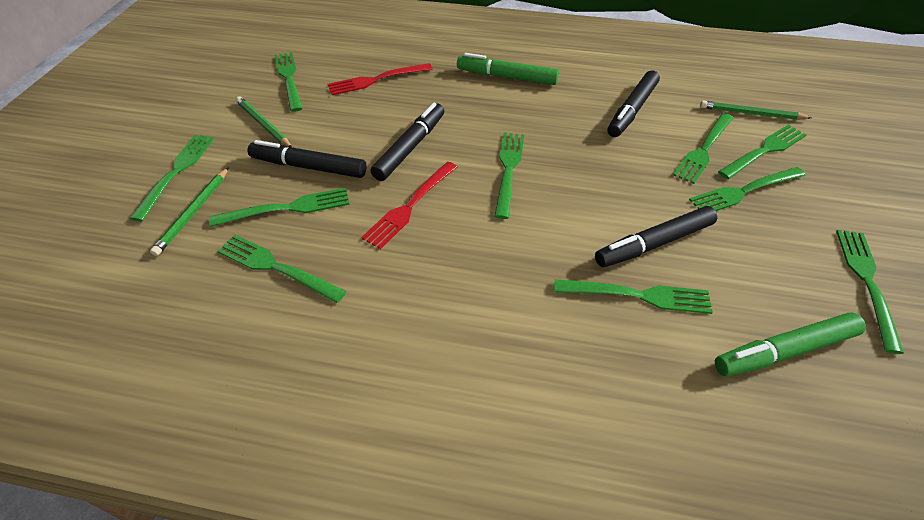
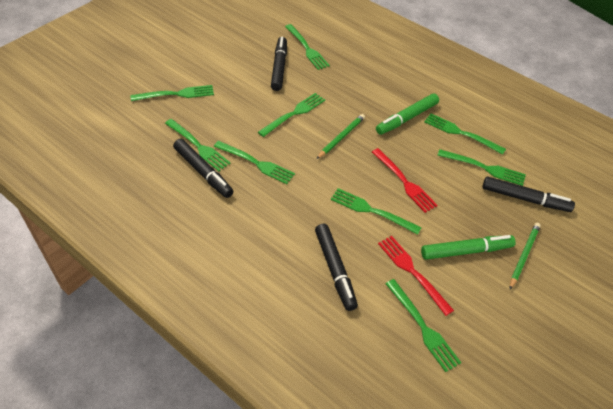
green fork: 10 -> 9
green pencil: 3 -> 2

